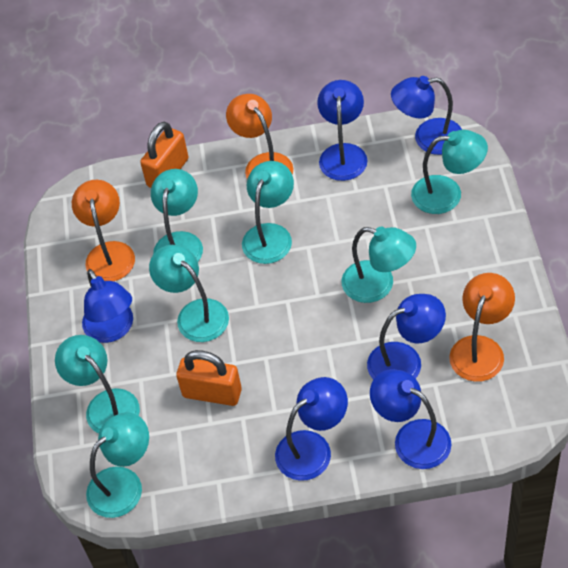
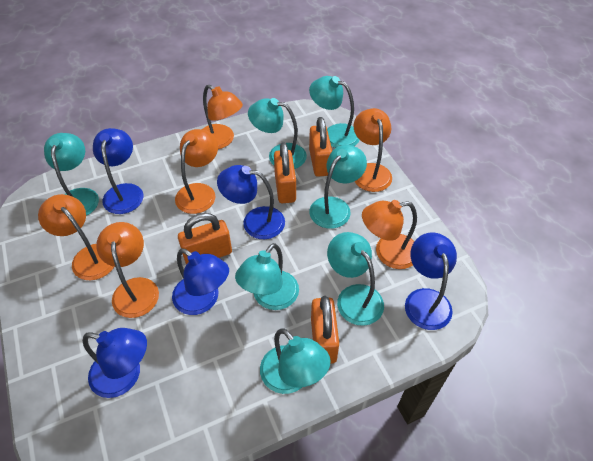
blue lamp: 6 -> 5
orange lamp: 3 -> 6
orange padlock: 2 -> 4

